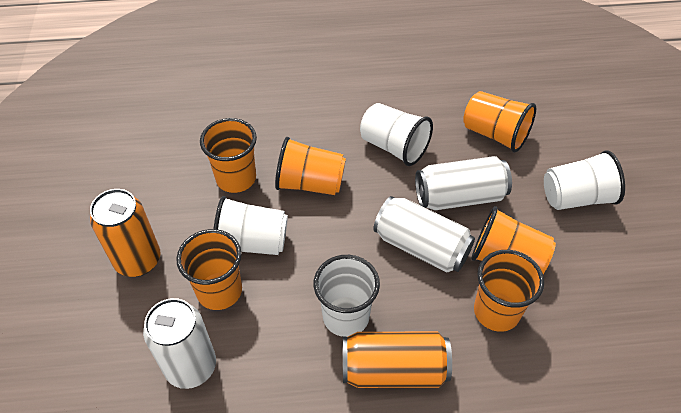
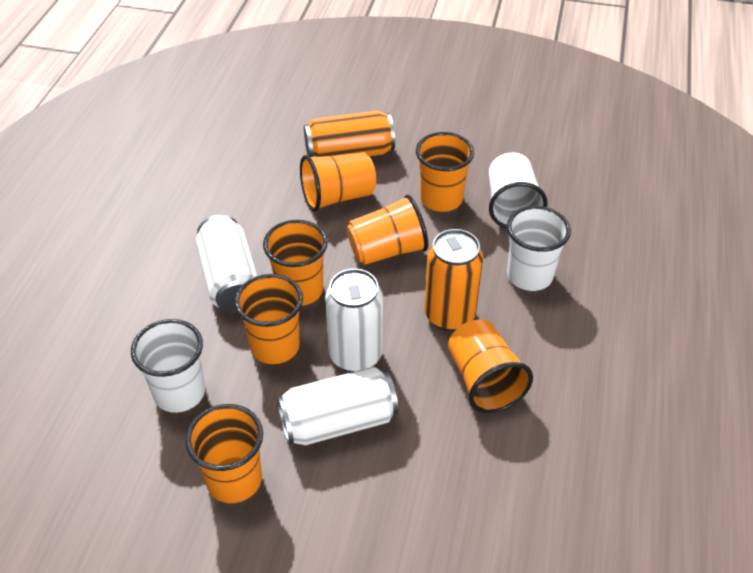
orange cup: 6 -> 7
white cup: 4 -> 3

